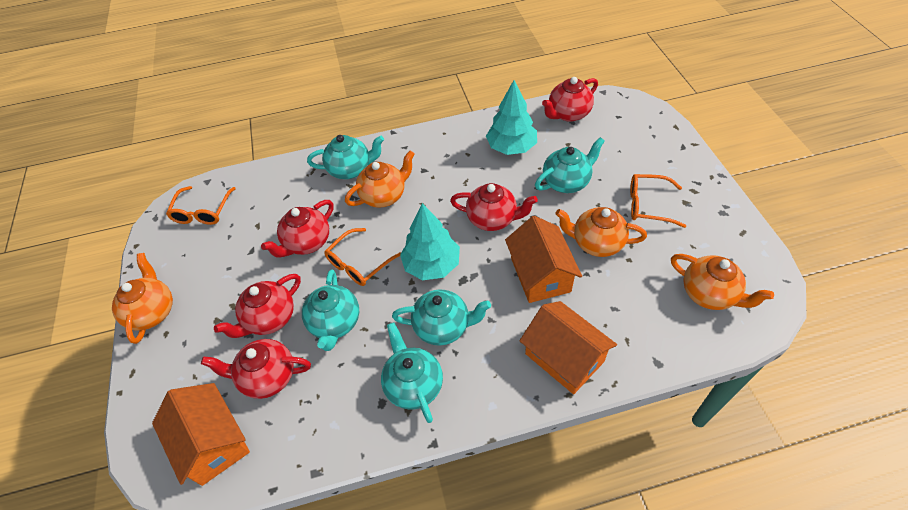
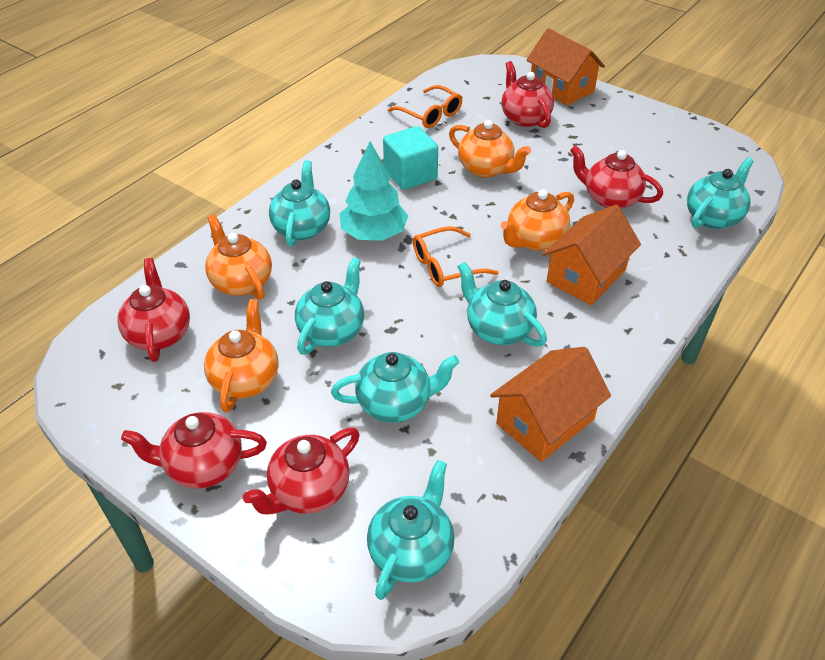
orange glasses: 3 -> 2
turquoise cube: 0 -> 1
turquoise teapot: 5 -> 6
turquoise tree: 2 -> 1

